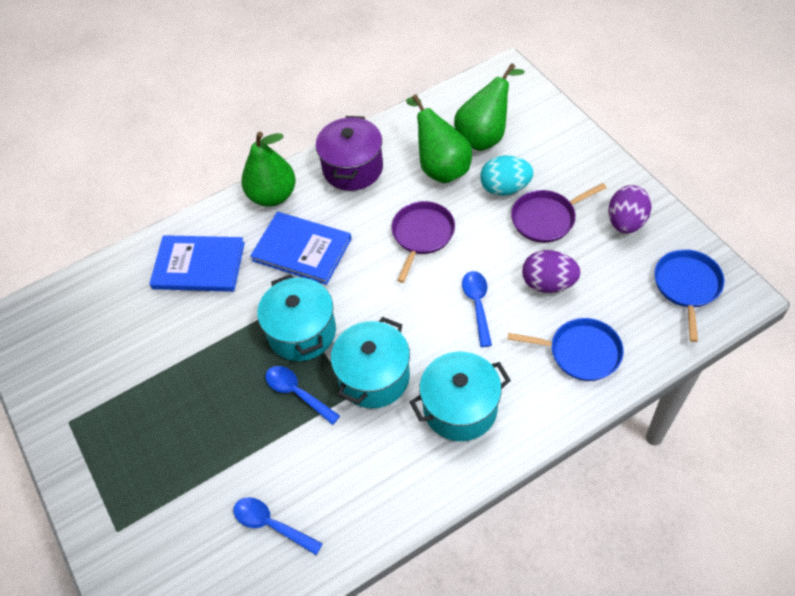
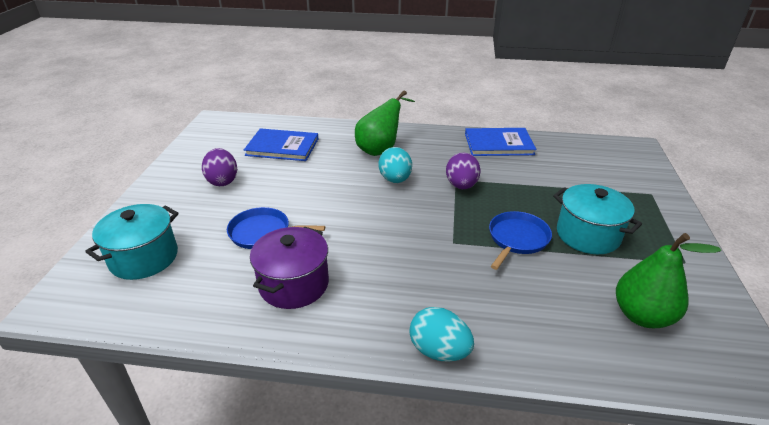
blue spoon: 3 -> 0
green pear: 3 -> 2
purple pan: 2 -> 0
turquoise egg: 1 -> 2
turquoise pot: 3 -> 2

